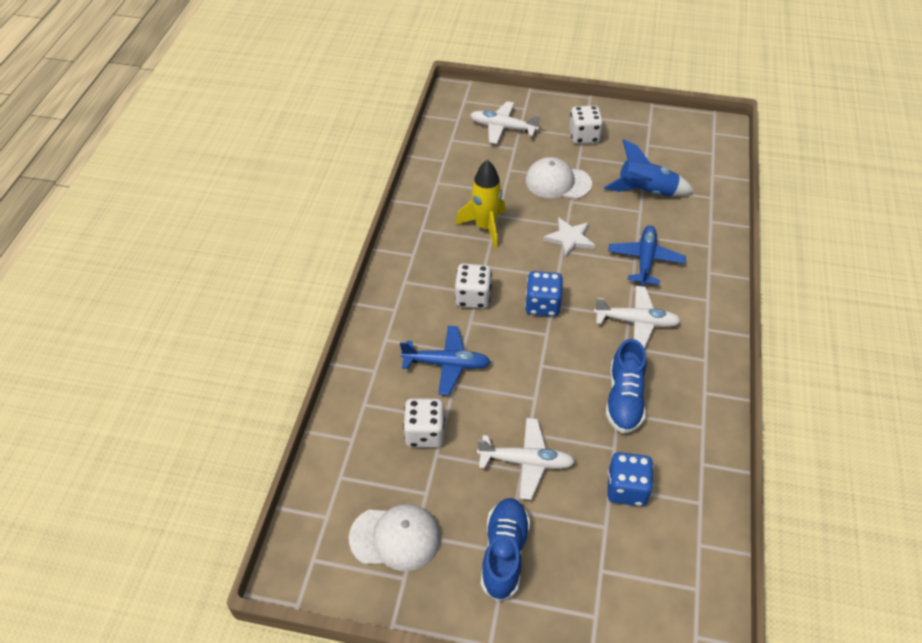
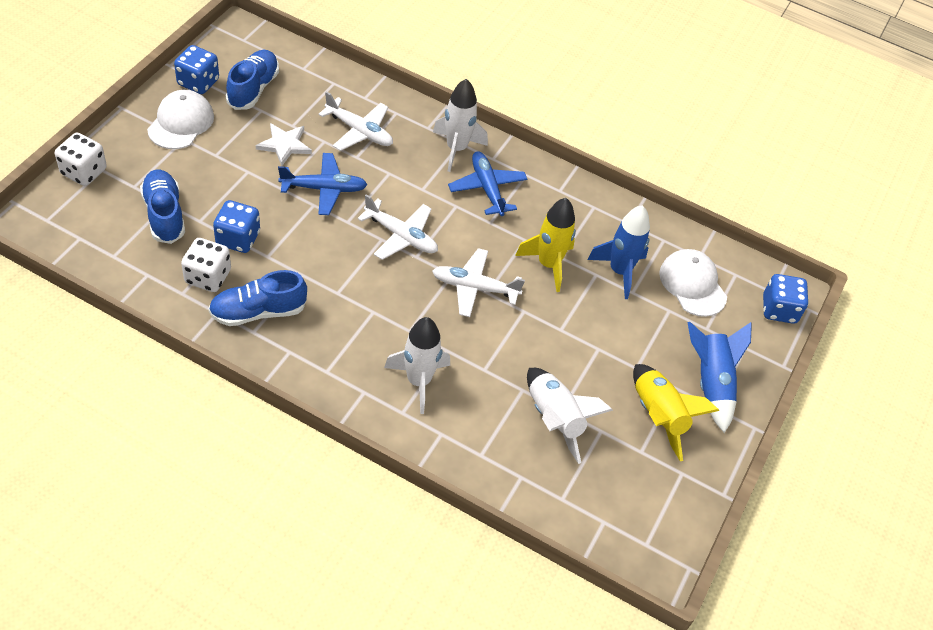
blue dice: 2 -> 3
blue rocket: 1 -> 2
blue shoe: 2 -> 3
white dice: 3 -> 2
white rocket: 0 -> 3
yellow rocket: 1 -> 2

